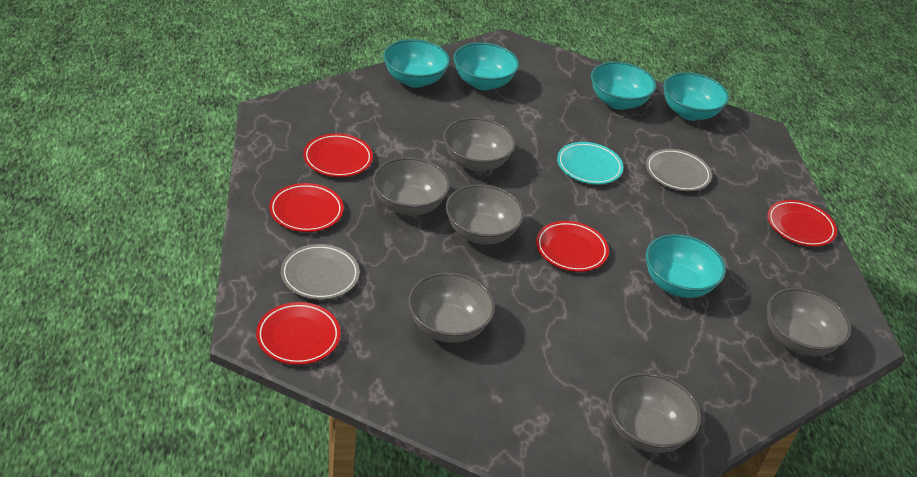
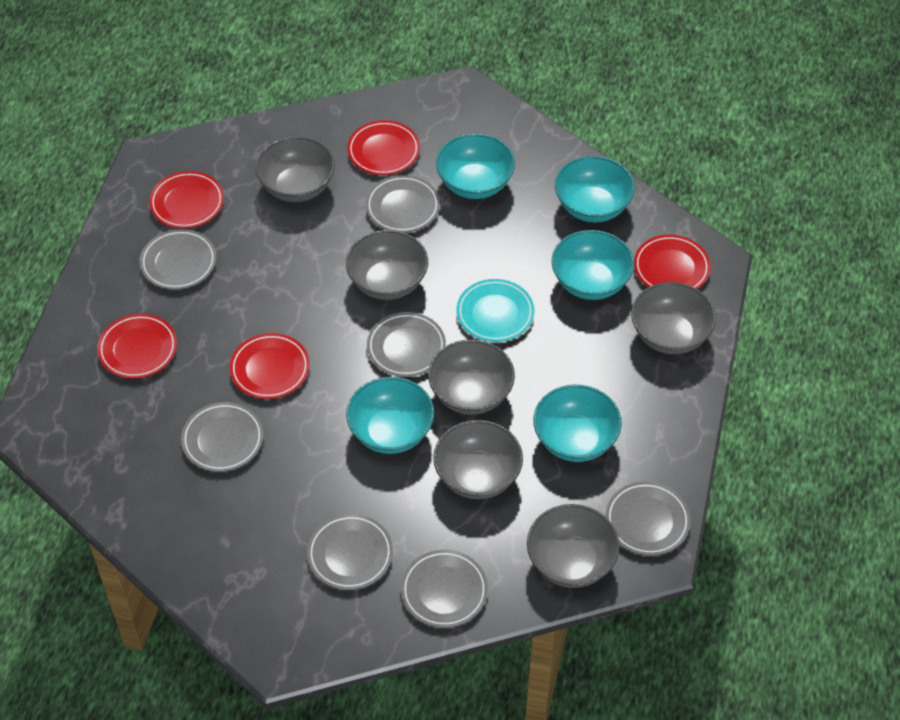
grey plate: 2 -> 7

